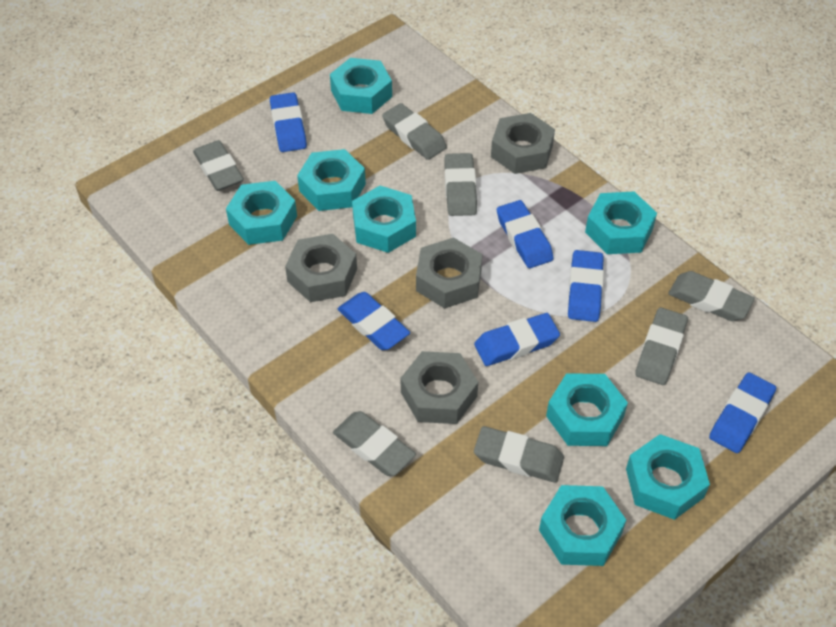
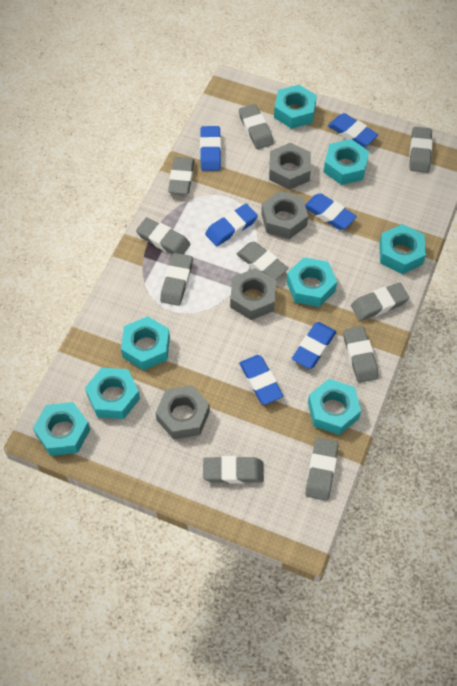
grey eraser: 7 -> 10

